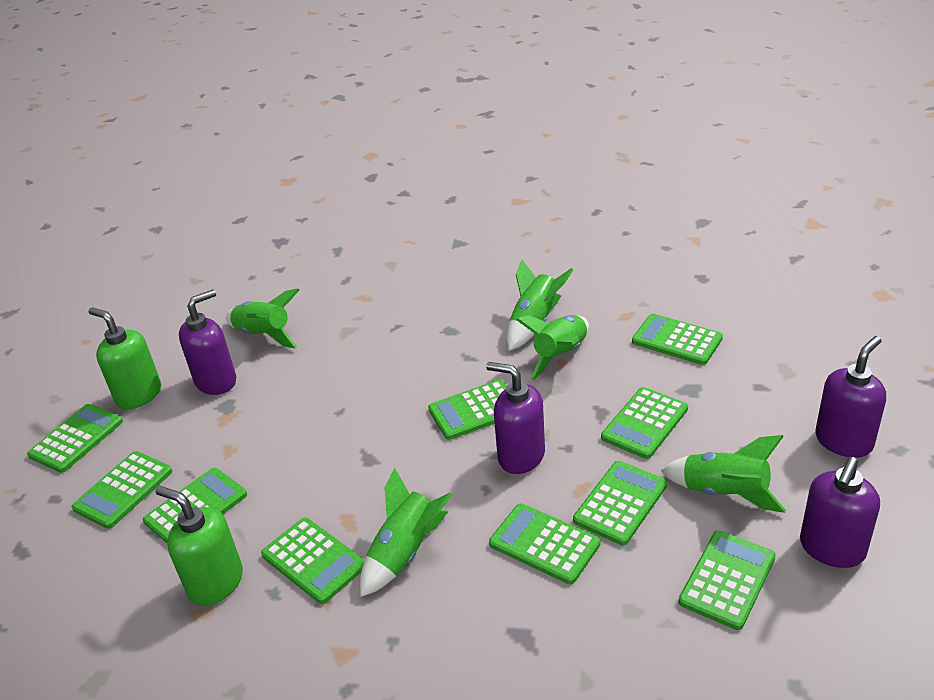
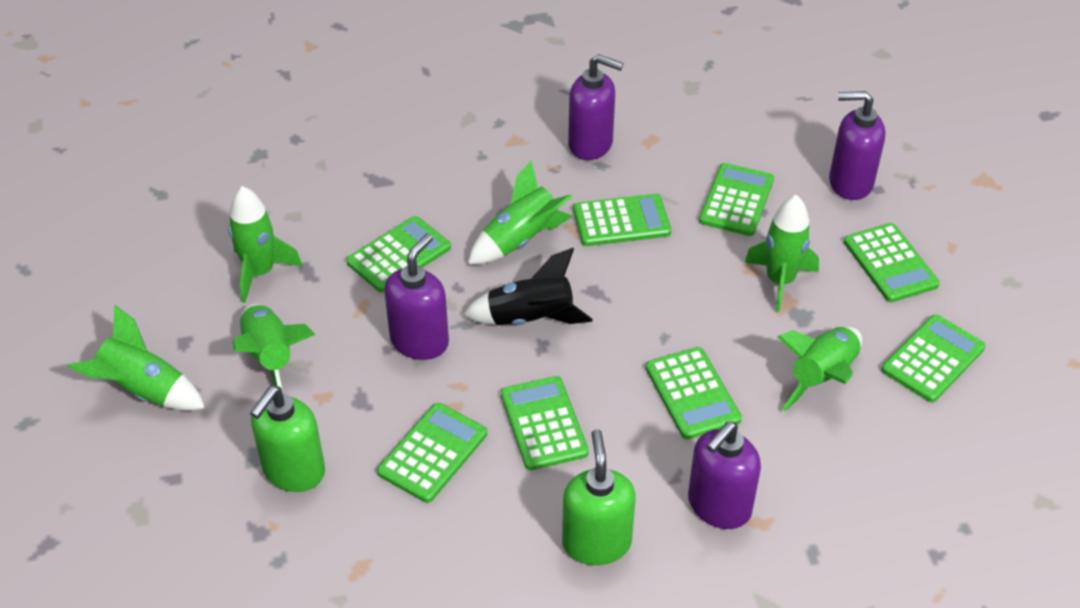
black rocket: 0 -> 1
green calculator: 10 -> 8
green rocket: 5 -> 6

